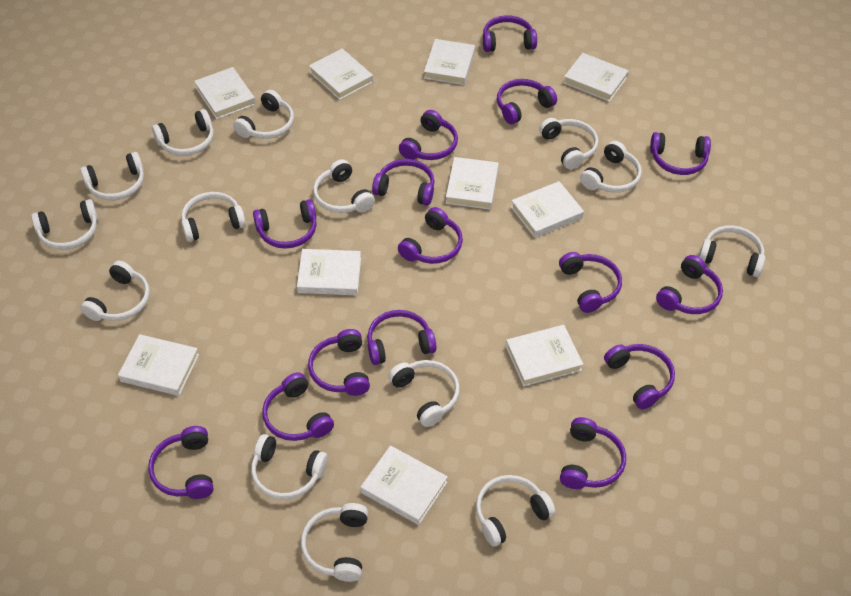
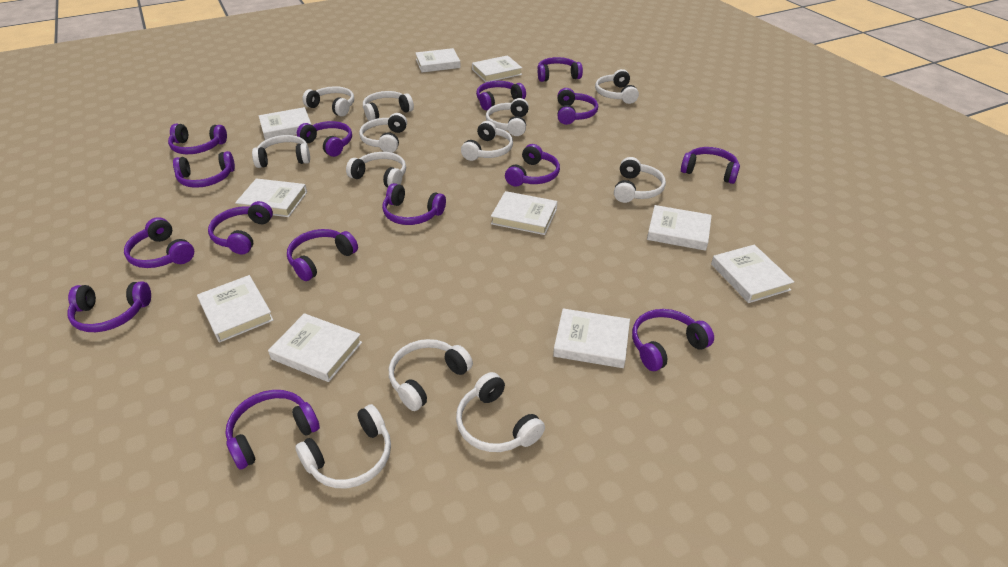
white headphones: 14 -> 12

